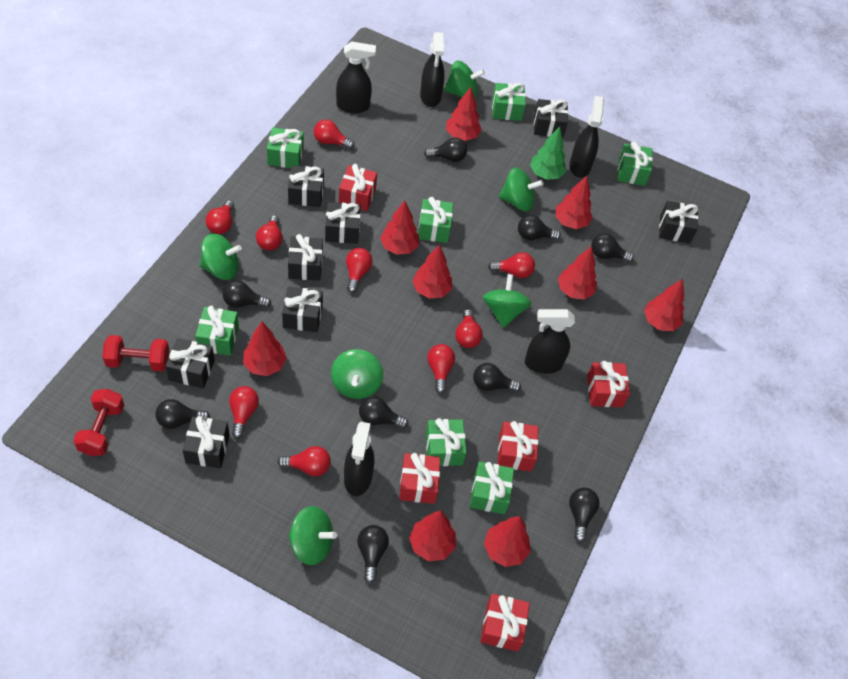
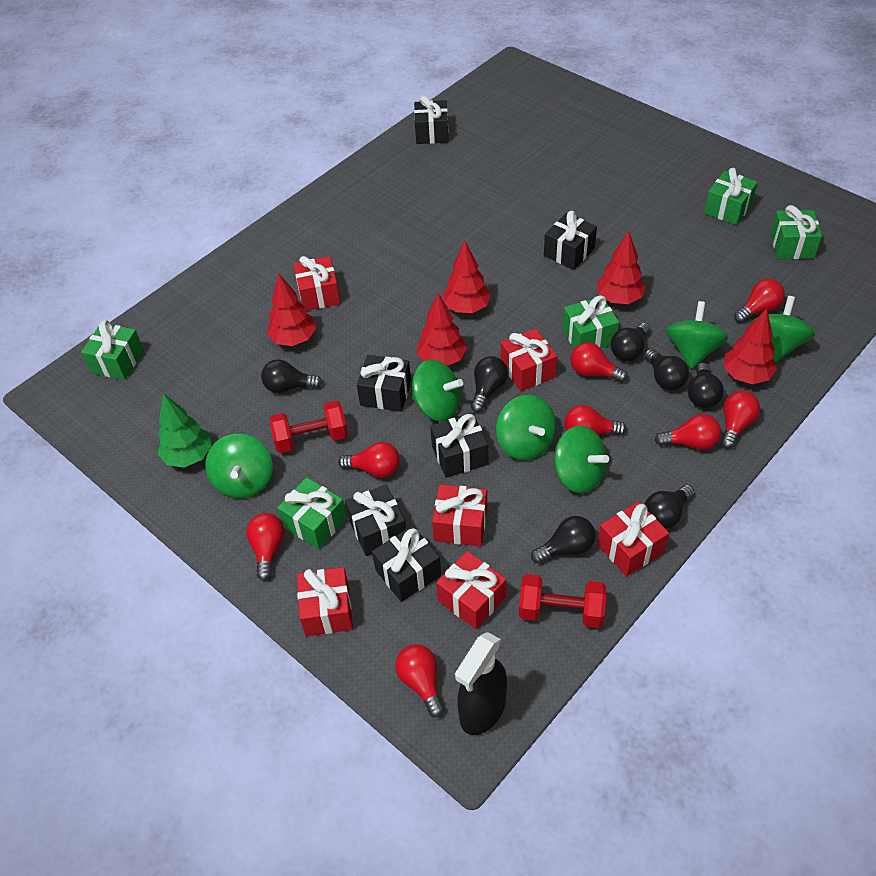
black gift: 8 -> 6
black light bulb: 9 -> 7
black spray bottle: 5 -> 1
green gift: 7 -> 5
red gift: 5 -> 6
red light bulb: 9 -> 8
red tree: 9 -> 5

